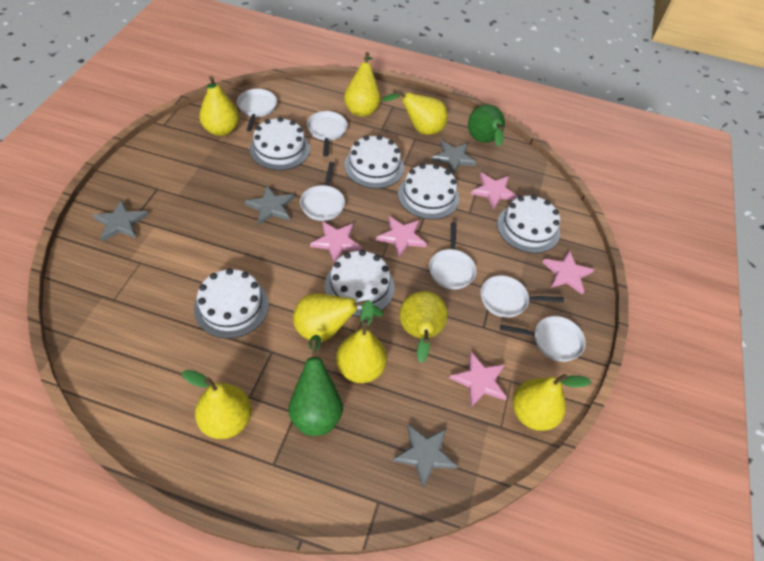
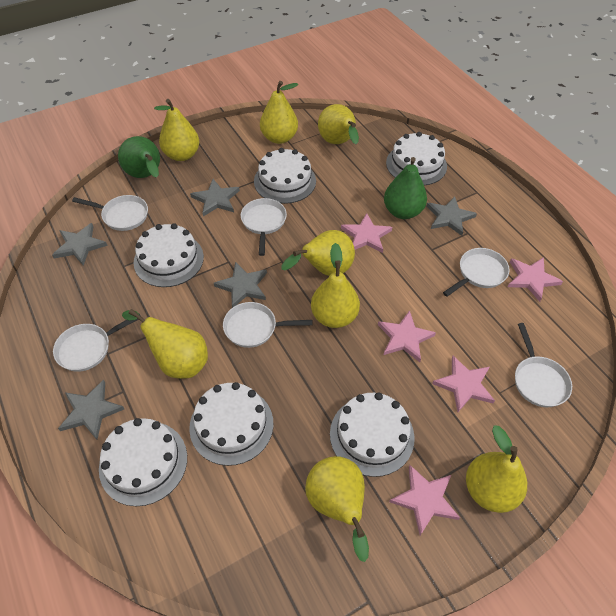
grey star: 4 -> 5

